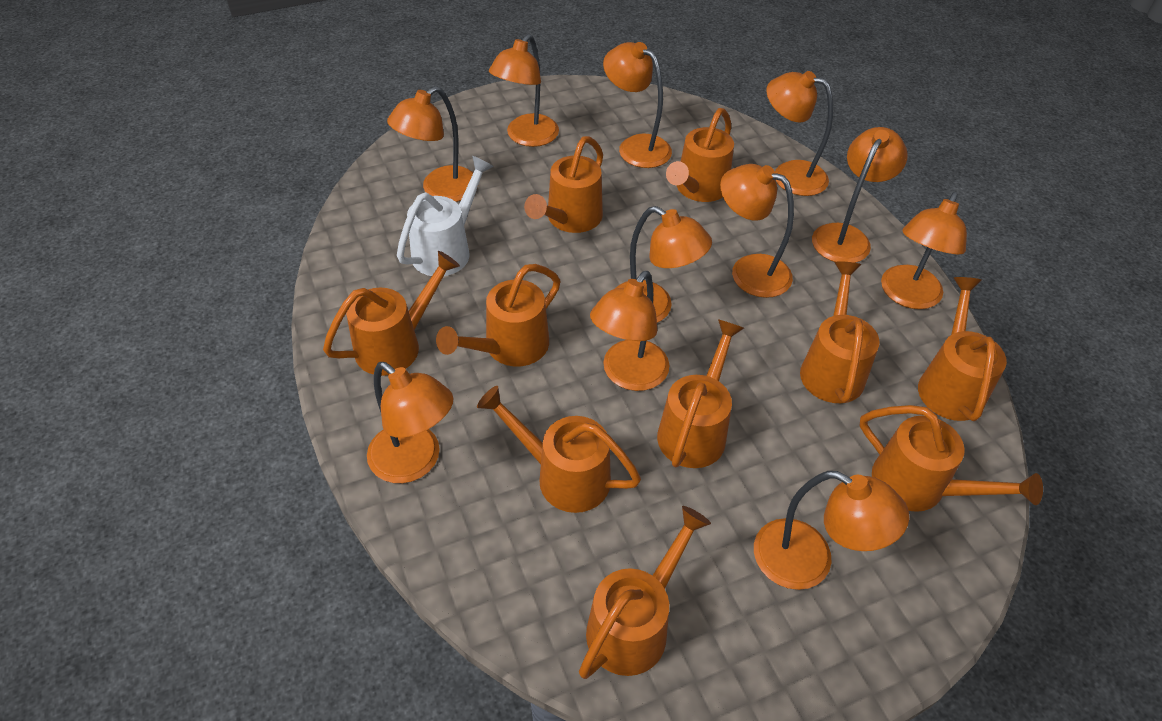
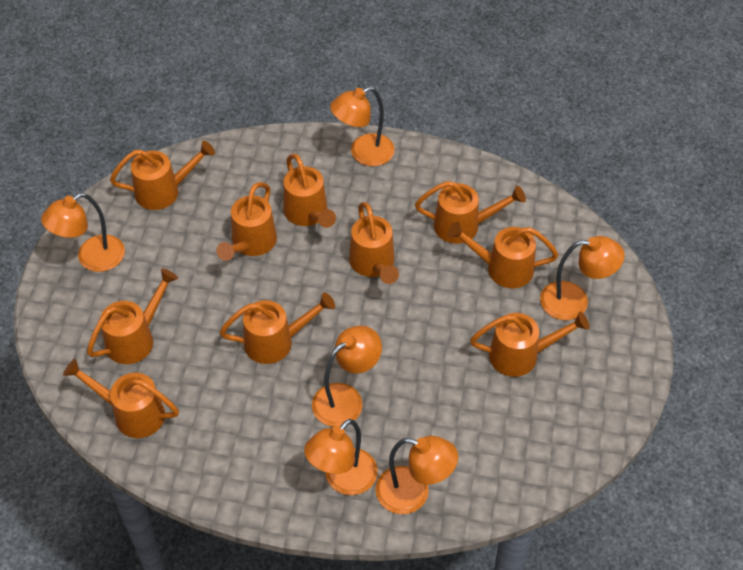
orange lamp: 11 -> 6
white watering can: 1 -> 0

